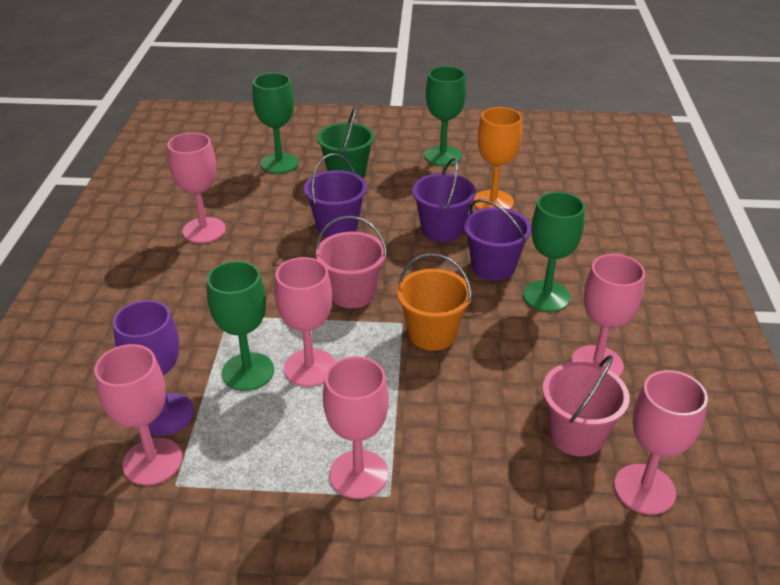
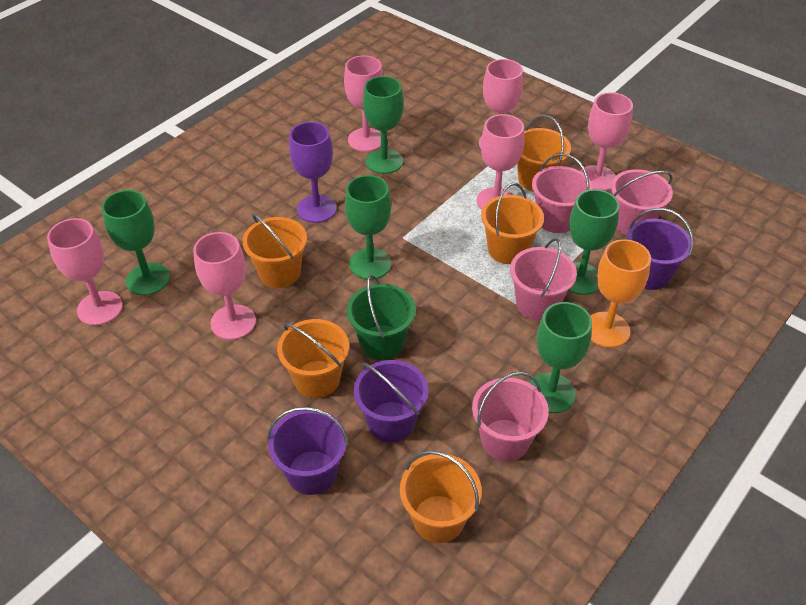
green goblet: 4 -> 5
orange bucket: 1 -> 5
pink bucket: 2 -> 4

